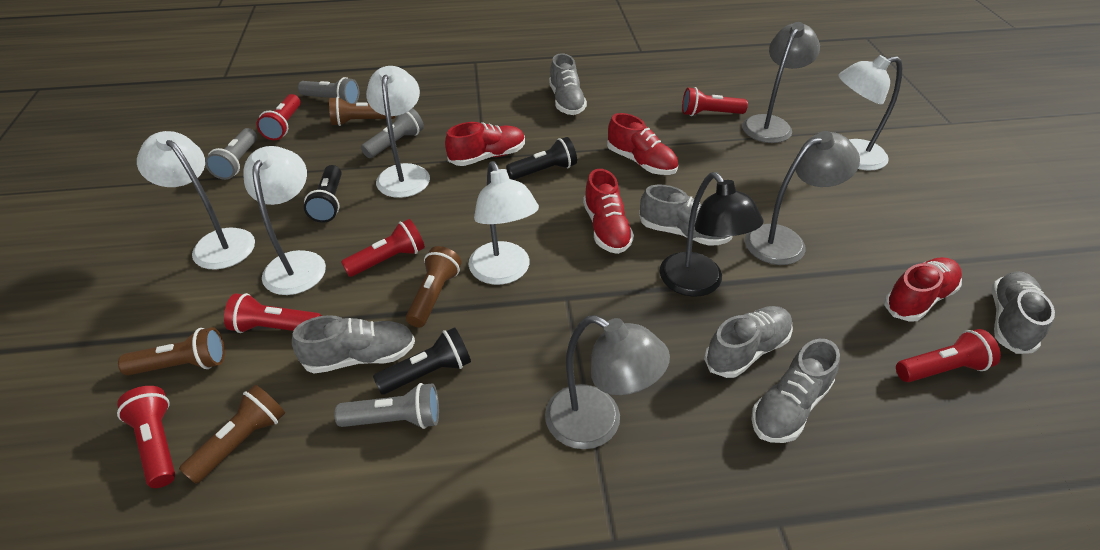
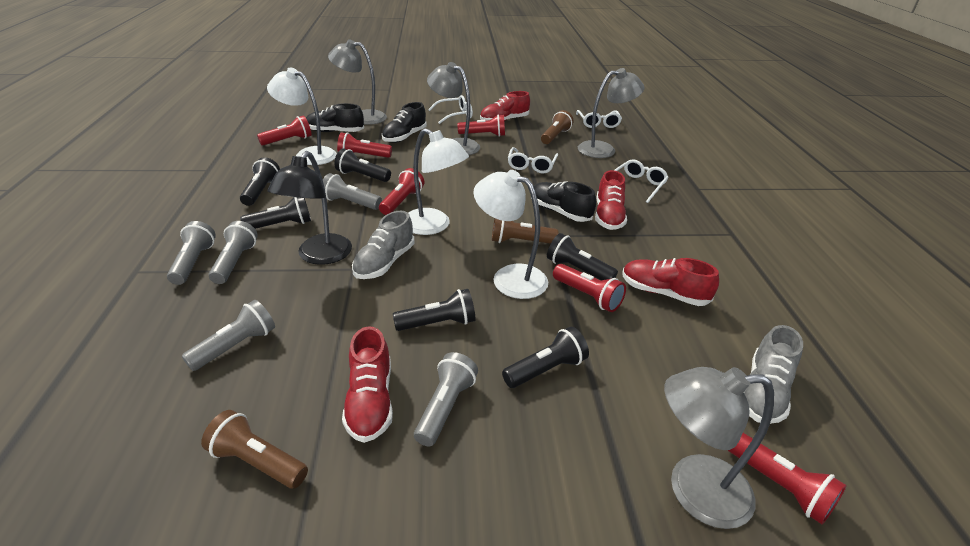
black flashlight: 3 -> 6
black shoe: 0 -> 3
brown flashlight: 4 -> 3
grey flashlight: 4 -> 5
grey lamp: 3 -> 4
grey shoe: 6 -> 2
white glasses: 0 -> 4
white lamp: 5 -> 3

